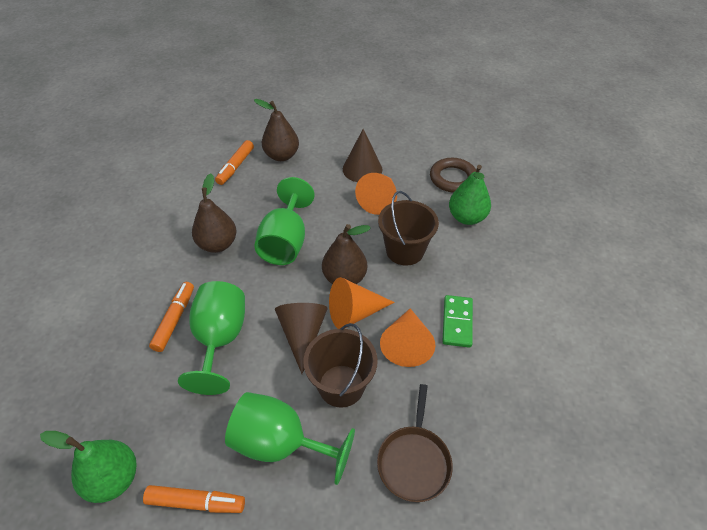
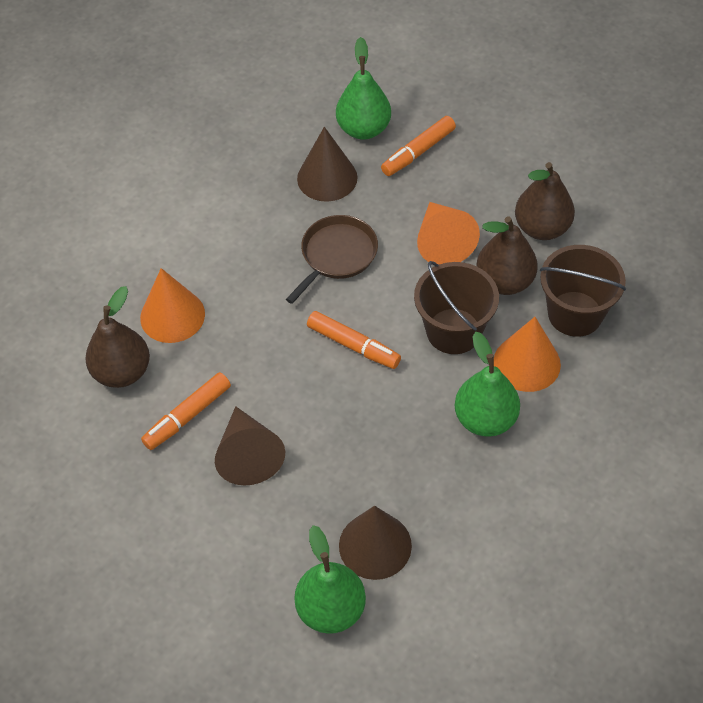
brown cone: 2 -> 3
brown ring: 1 -> 0
green domino: 1 -> 0
green goblet: 3 -> 0
green pear: 2 -> 3

